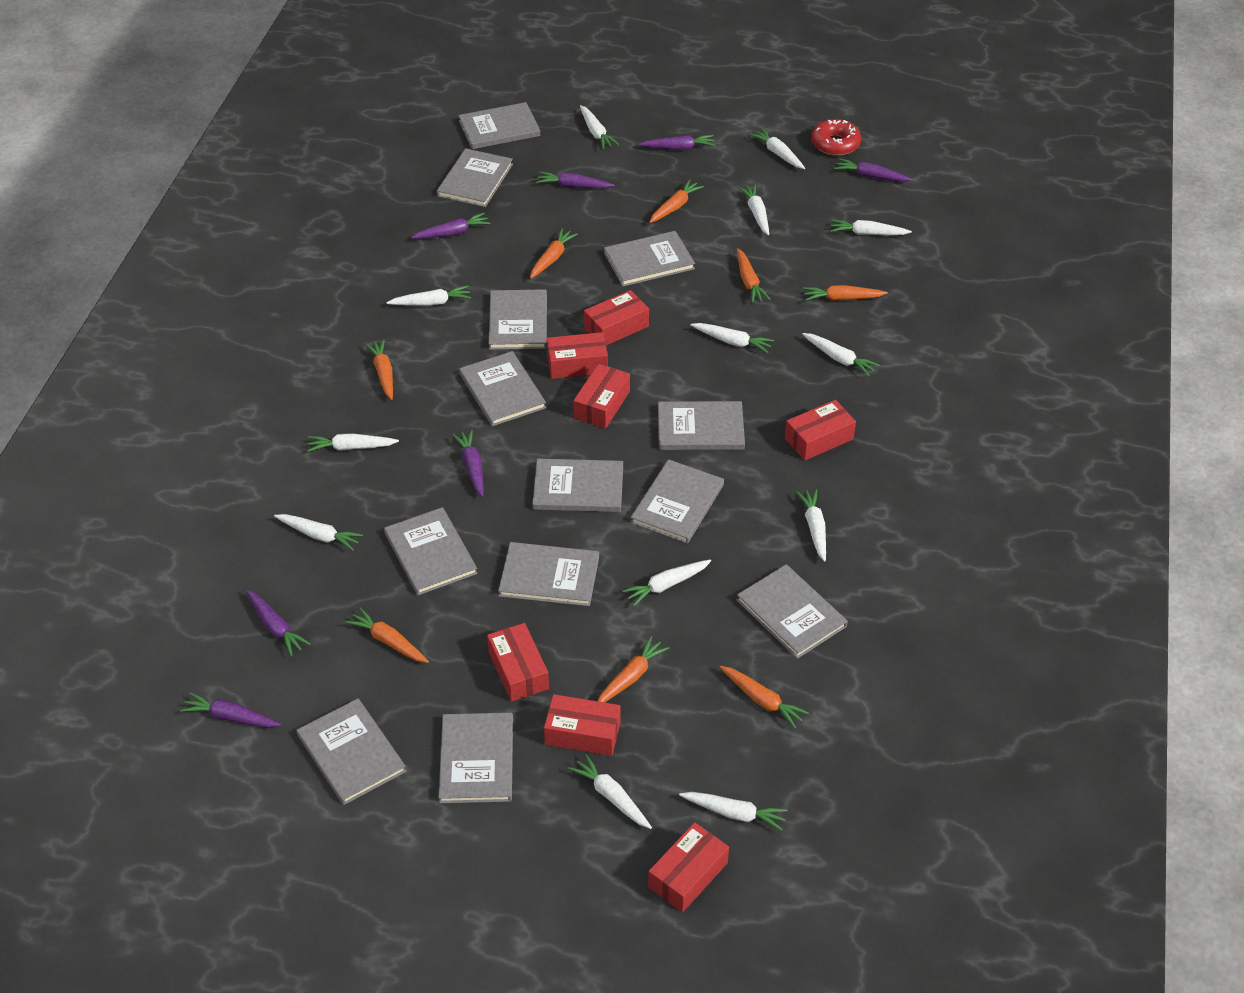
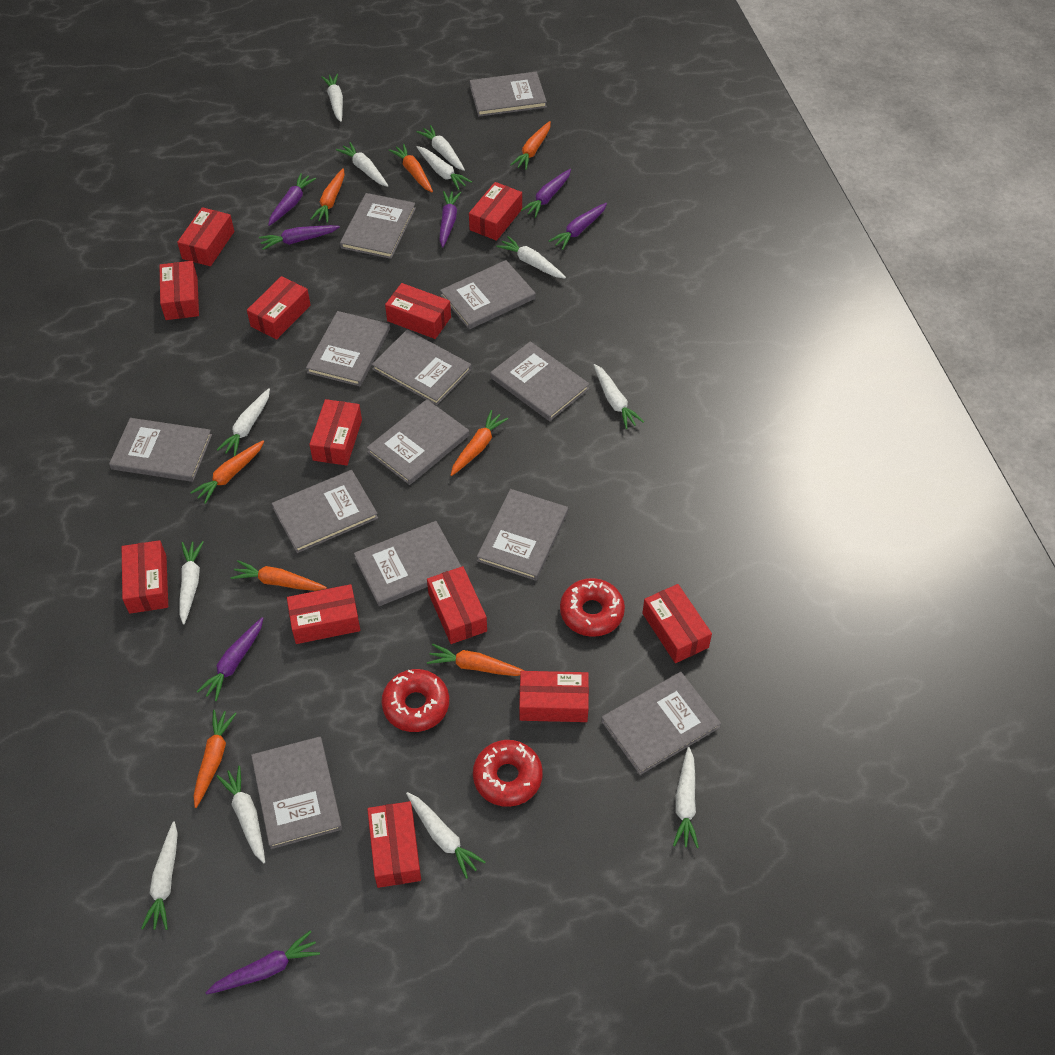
red box: 7 -> 12
red donut: 1 -> 3
white carrot: 13 -> 12

